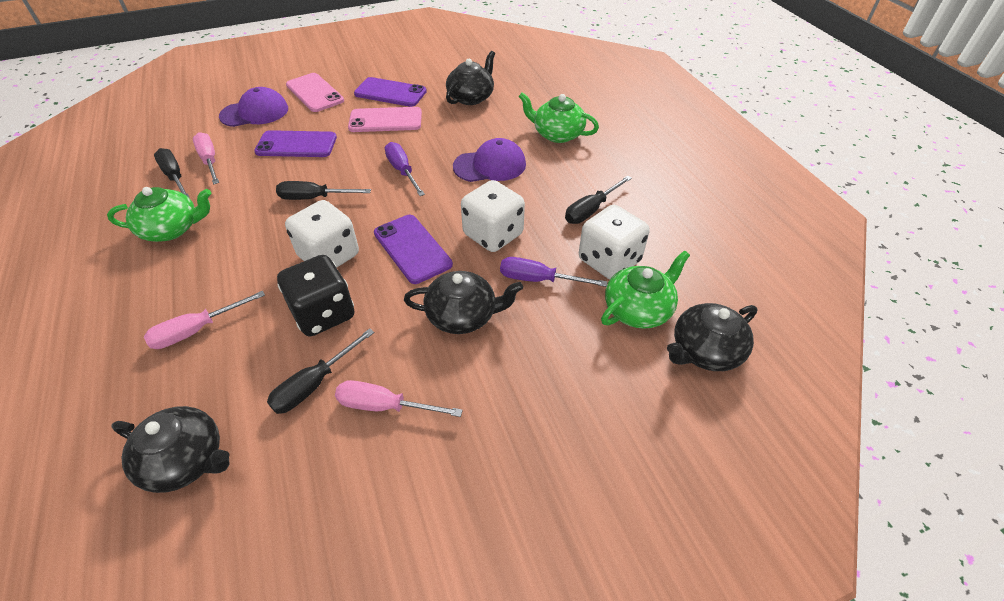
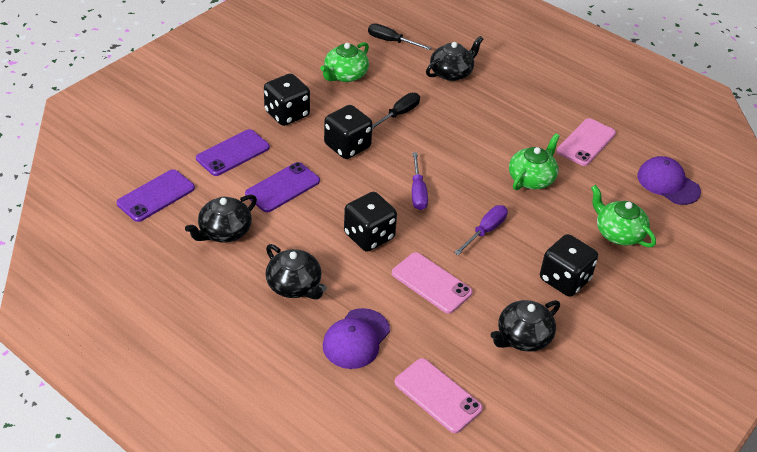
black dice: 1 -> 4
black screwdriver: 4 -> 2
pink phone: 2 -> 3
pink screwdriver: 3 -> 0
white dice: 3 -> 0

